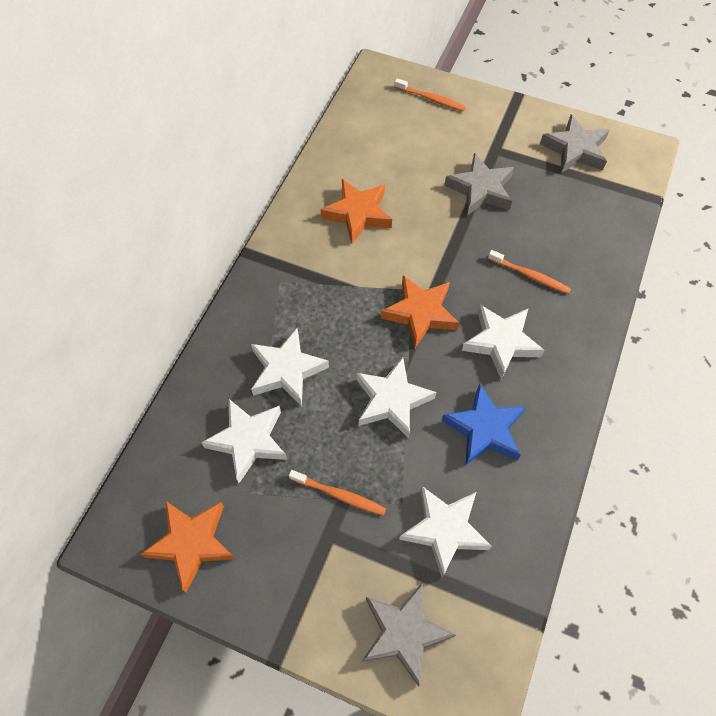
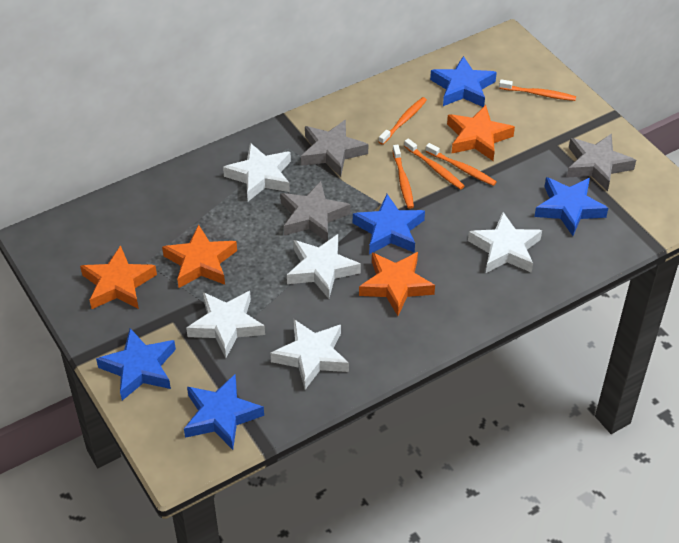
blue star: 1 -> 5
orange star: 3 -> 4
orange toothbrush: 3 -> 5

